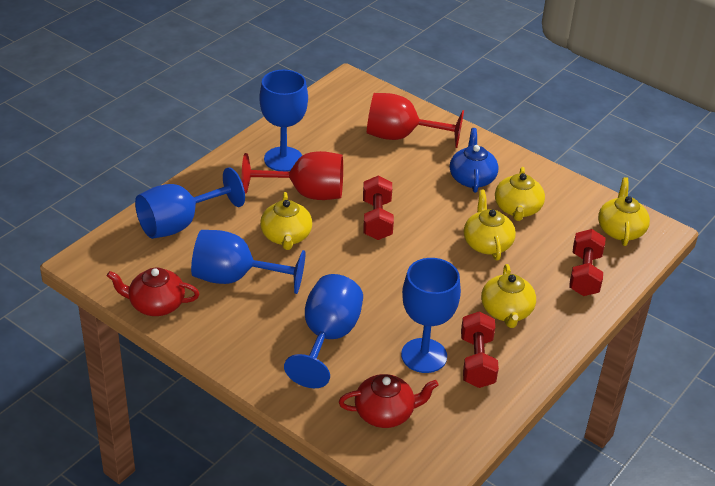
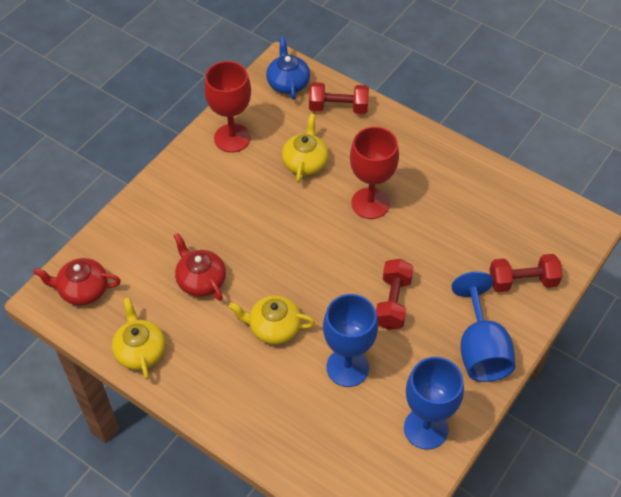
blue goblet: 5 -> 3
yellow teapot: 5 -> 3

